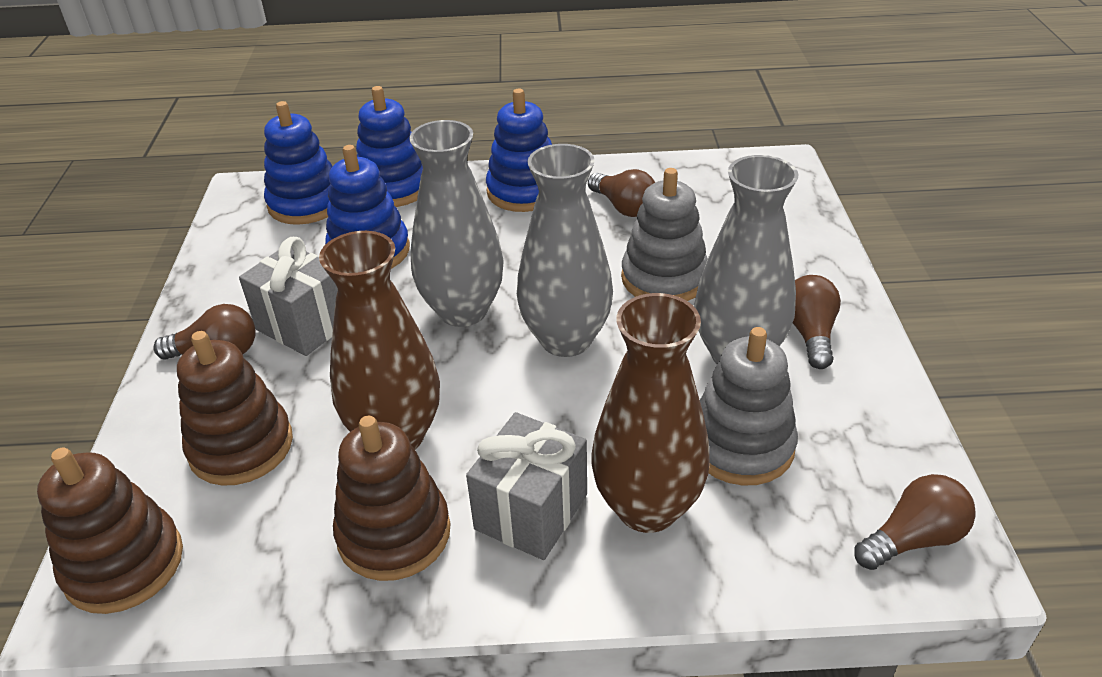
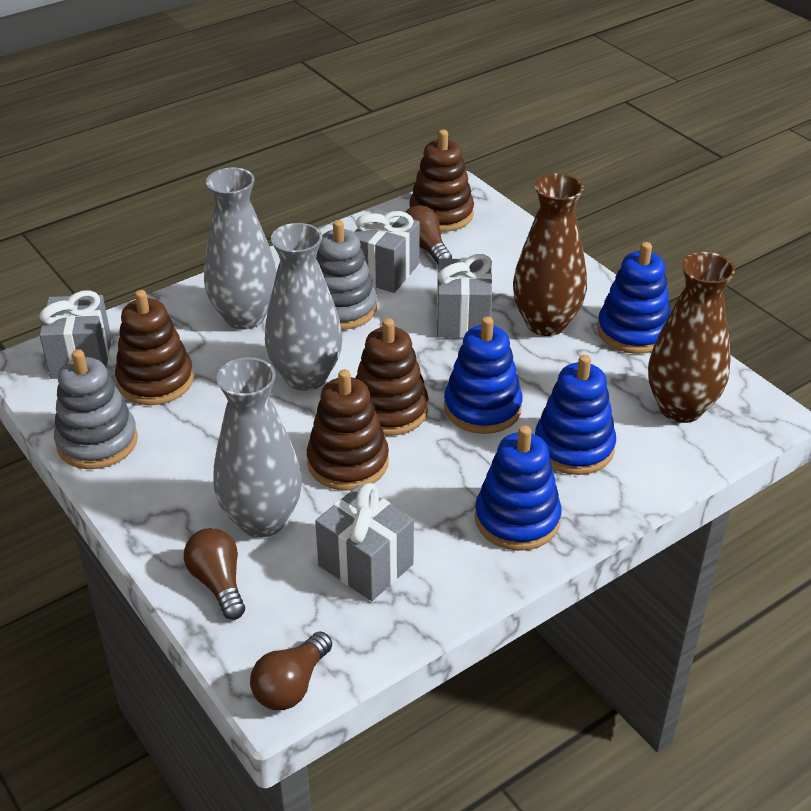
brown light bulb: 4 -> 3
brown stacking toy: 3 -> 4
grey gift: 2 -> 4

